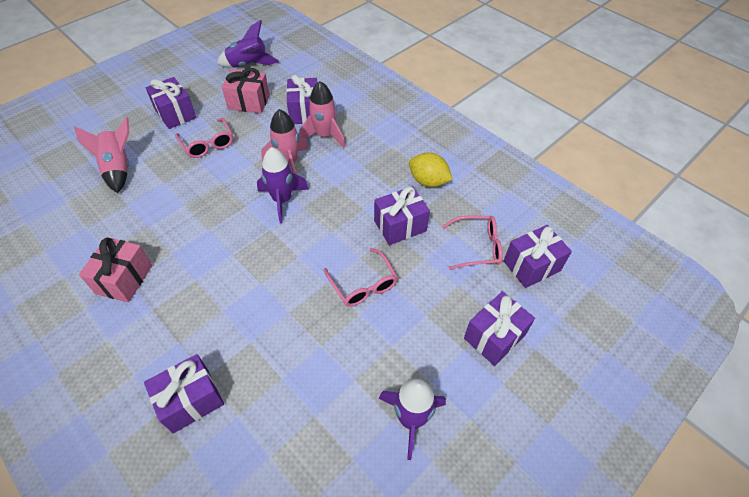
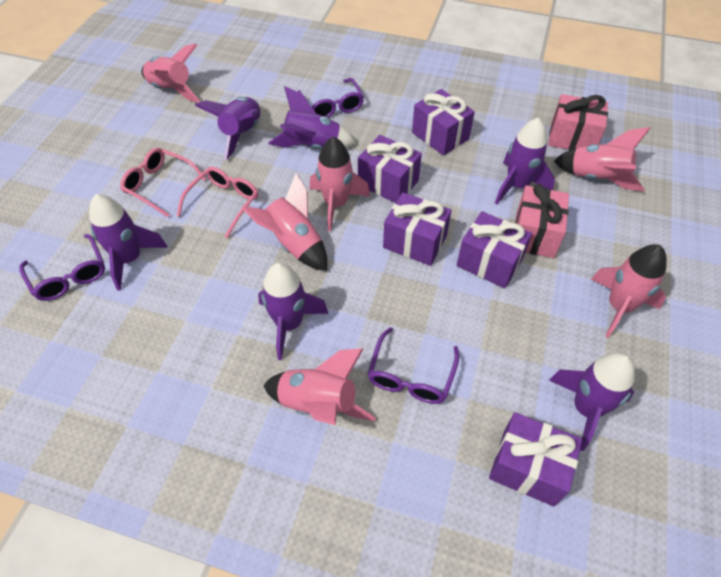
pink glasses: 3 -> 2
pink rocket: 3 -> 6
purple gift: 6 -> 5
purple glasses: 0 -> 3
purple rocket: 3 -> 6
yellow lemon: 1 -> 0

